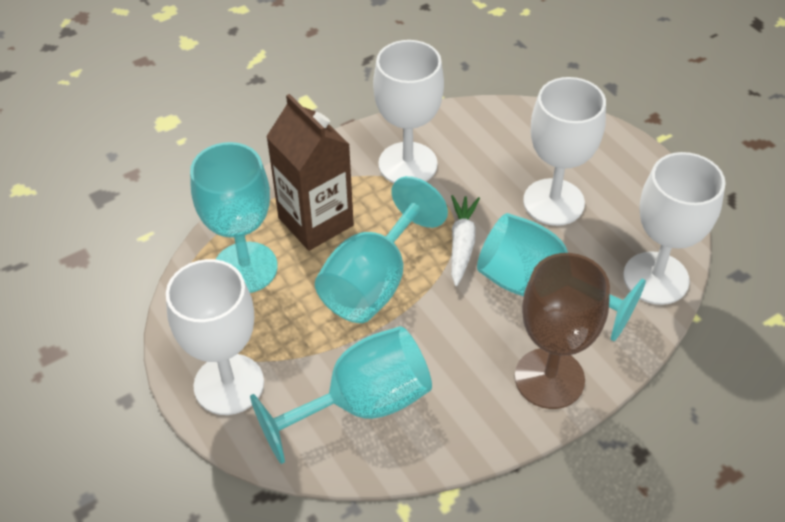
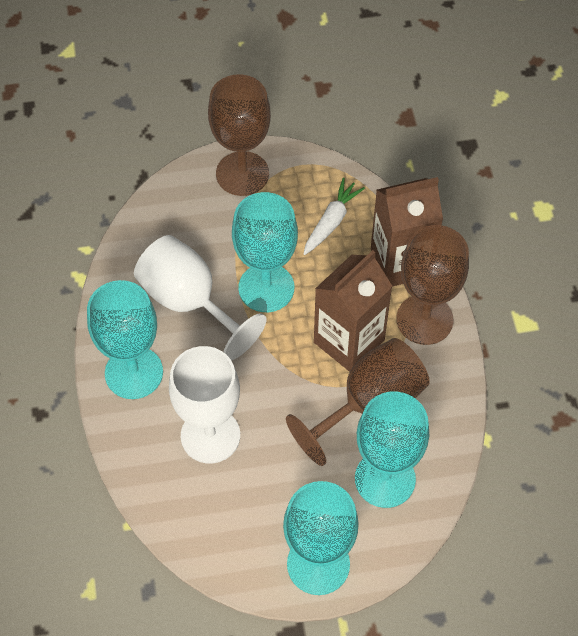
brown carton: 1 -> 2
brown goblet: 1 -> 3
white goblet: 4 -> 2

